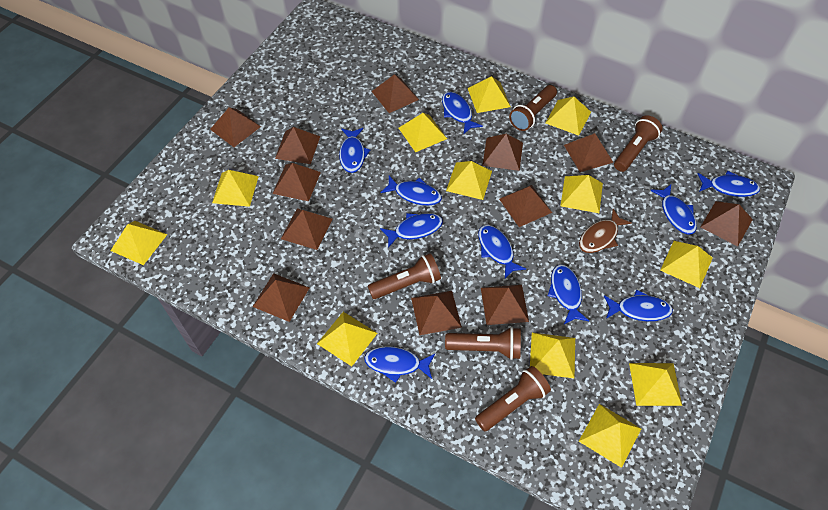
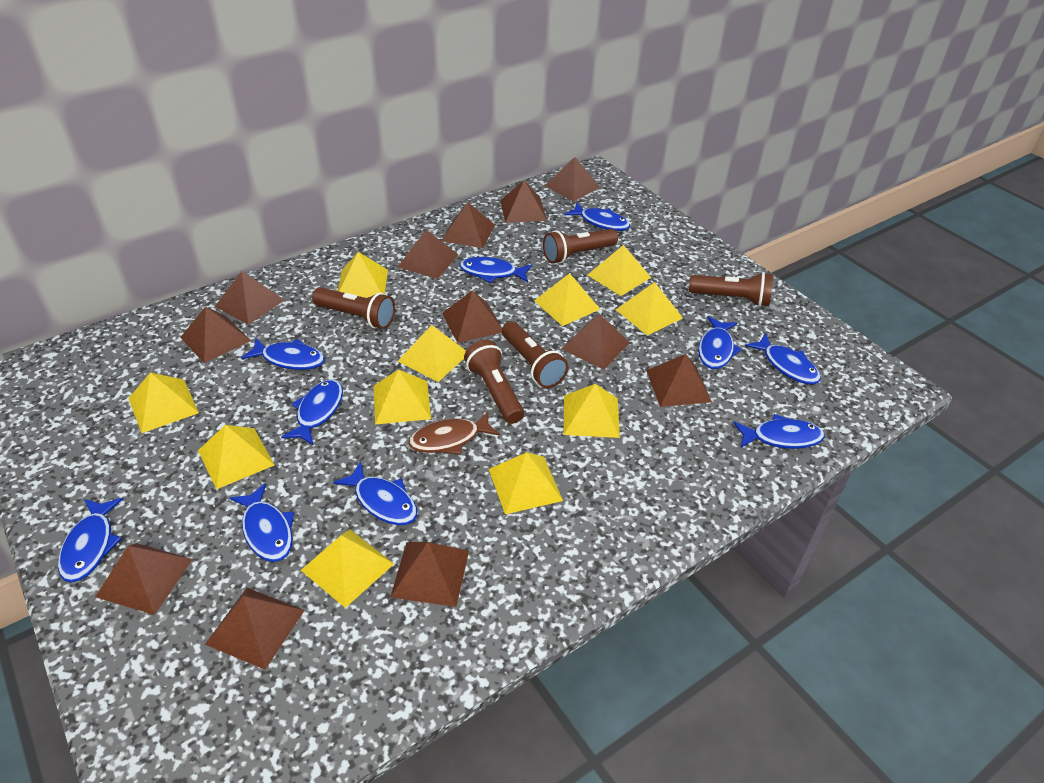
yellow pyramid: 12 -> 11

